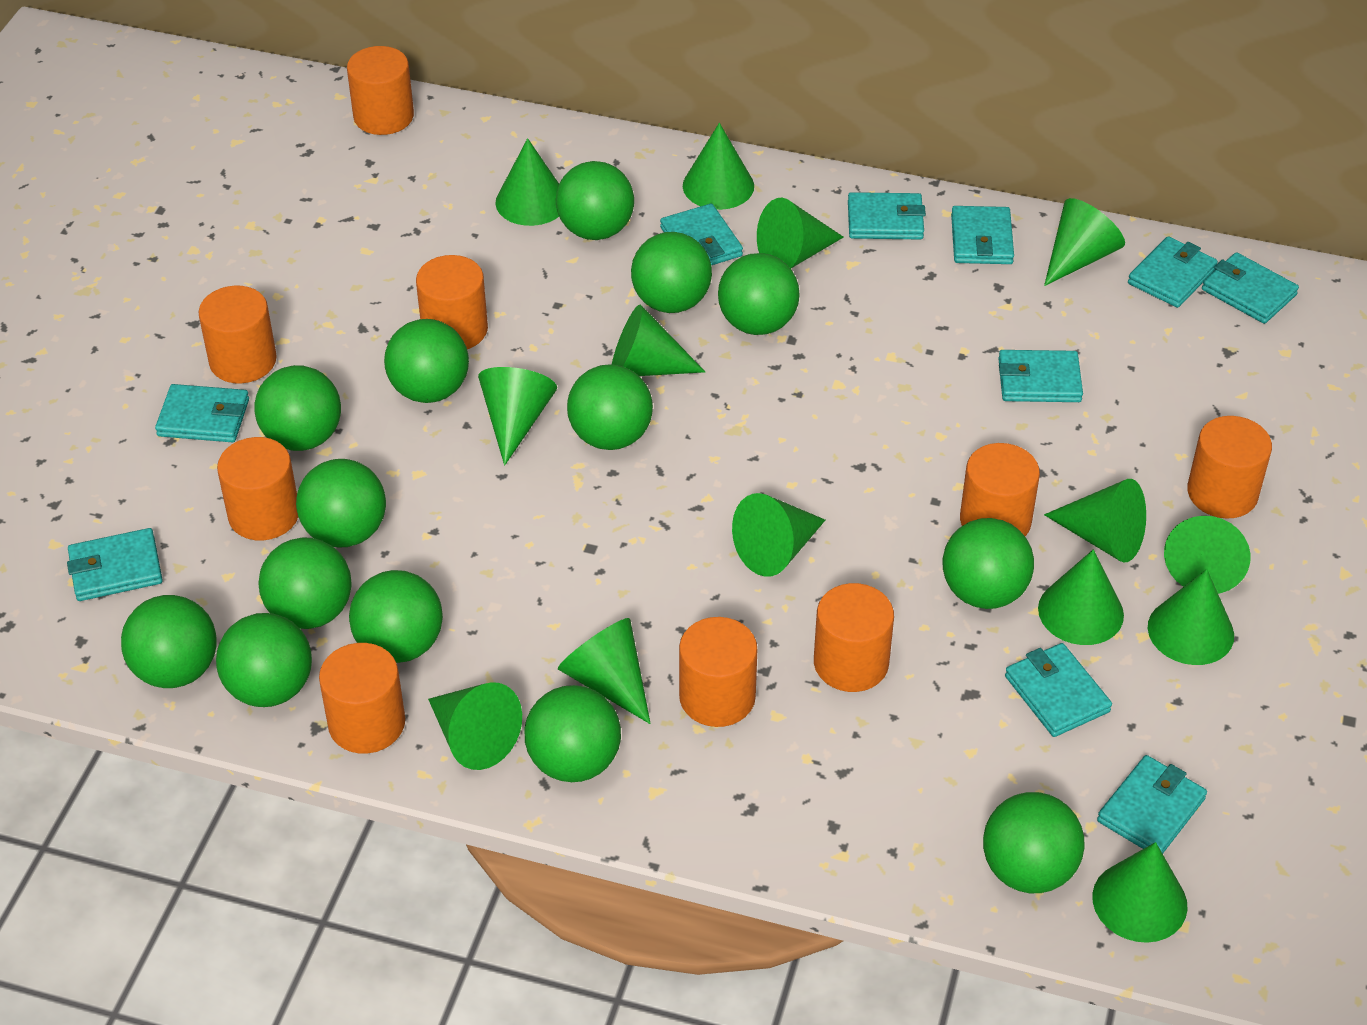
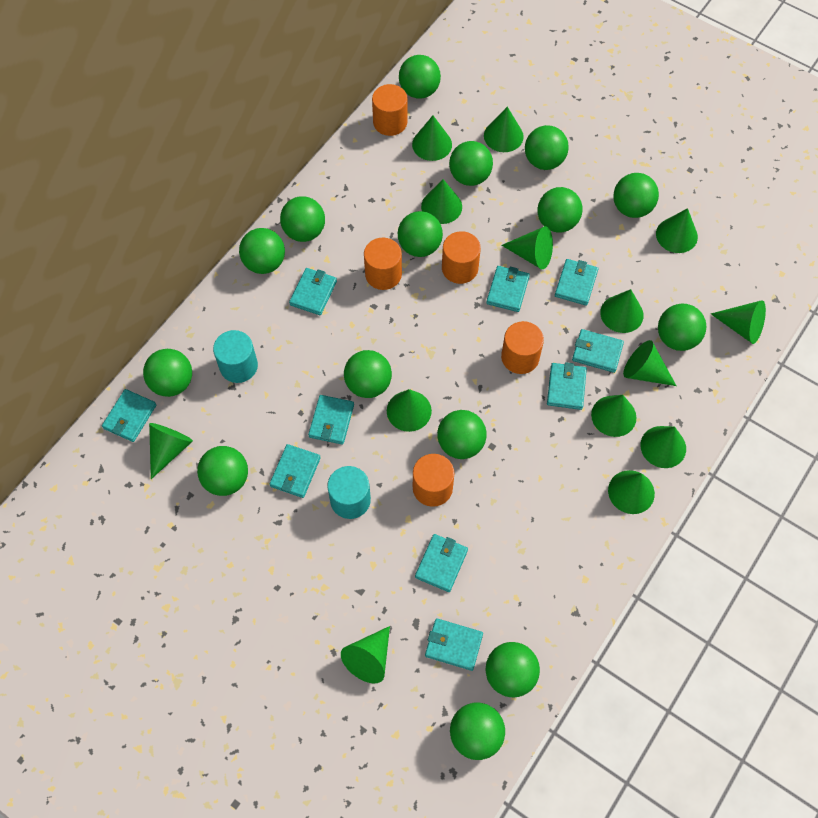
green ball: 14 -> 15
orange cylinder: 9 -> 5
turquoise cylinder: 0 -> 2

